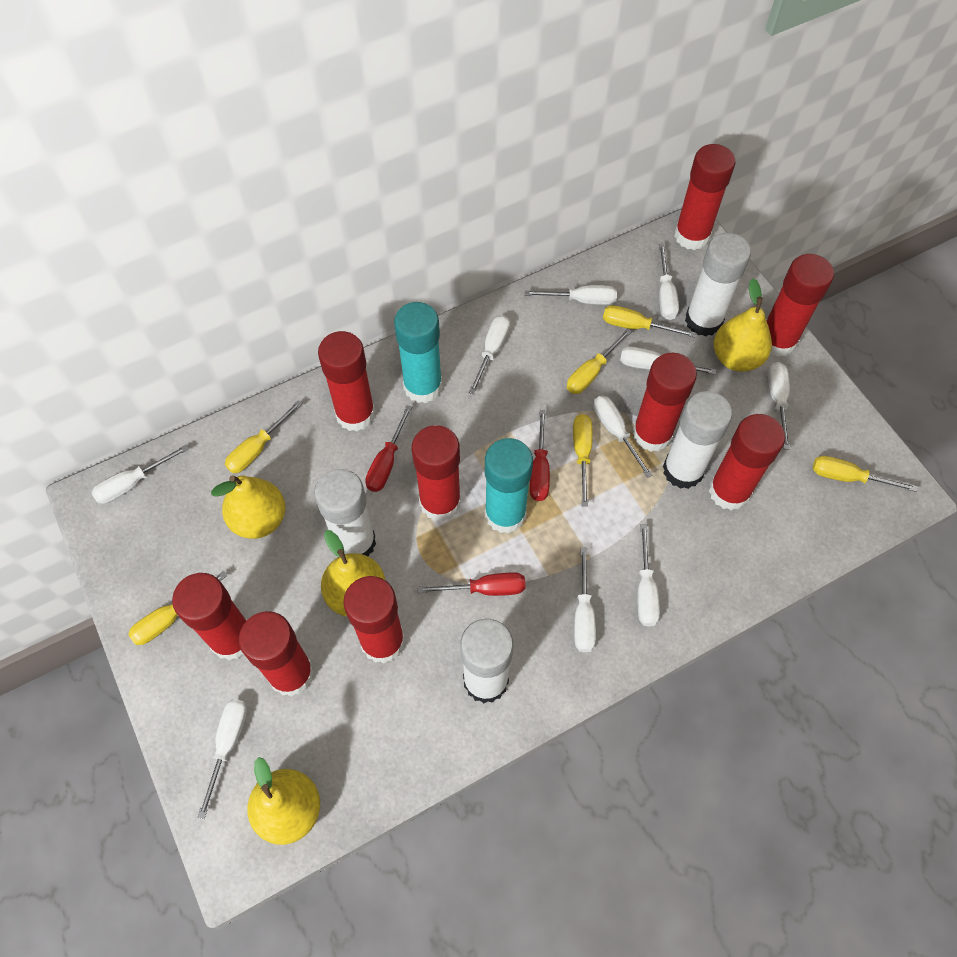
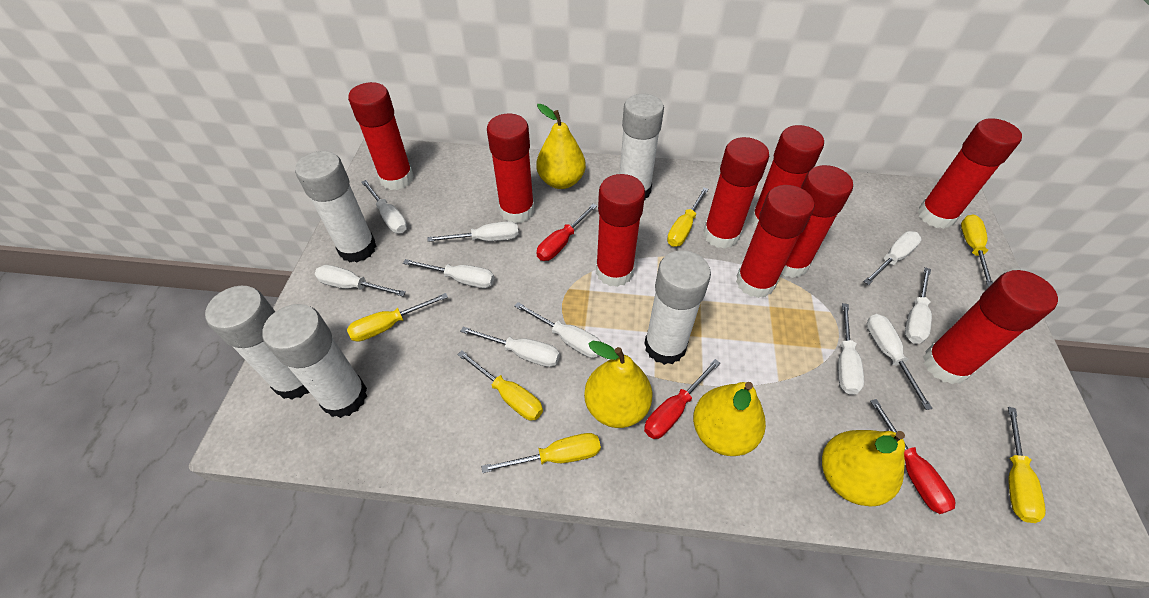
turquoise glue stick: 2 -> 0
white glue stick: 4 -> 5

